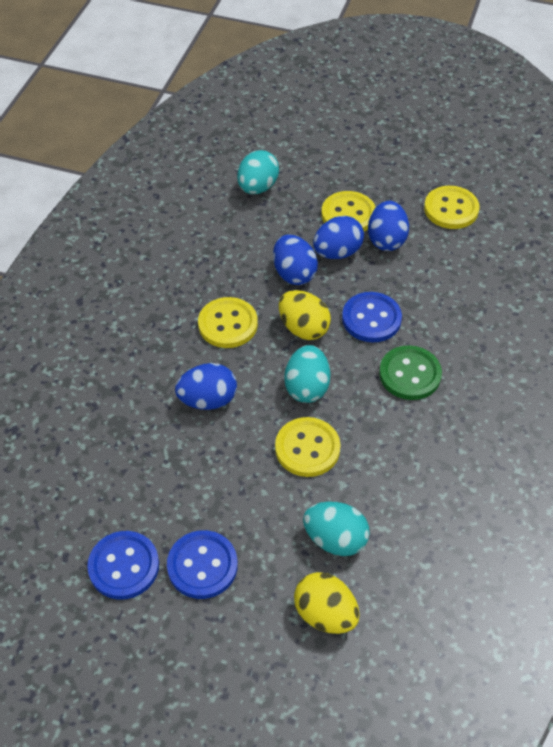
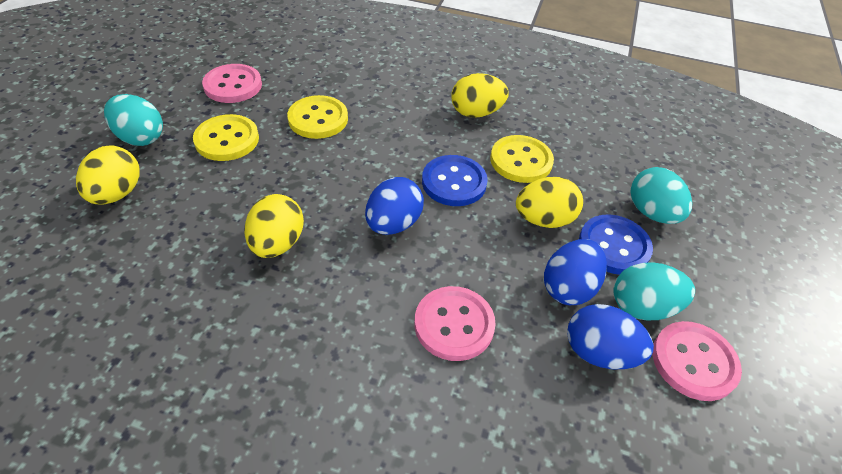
blue button: 3 -> 2
blue egg: 4 -> 3
green button: 1 -> 0
pink button: 0 -> 3
yellow button: 4 -> 3
yellow egg: 2 -> 4

